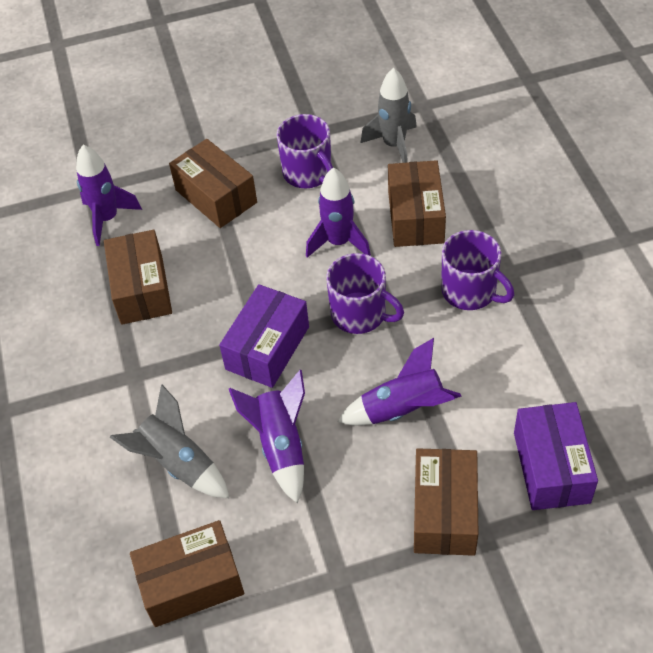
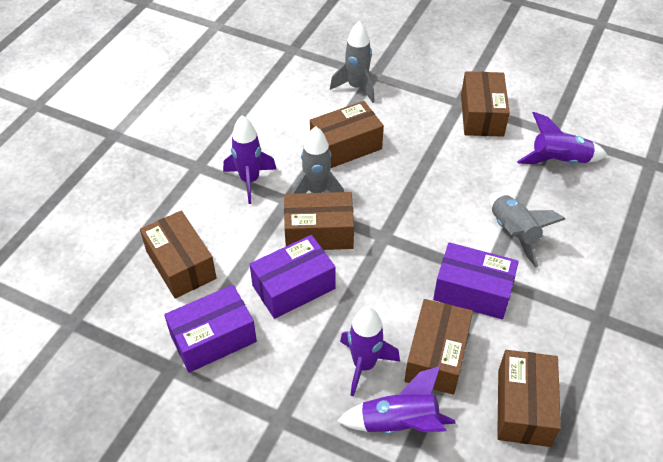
brown box: 5 -> 6
grey rocket: 2 -> 3
purple box: 2 -> 3
purple mug: 3 -> 0

